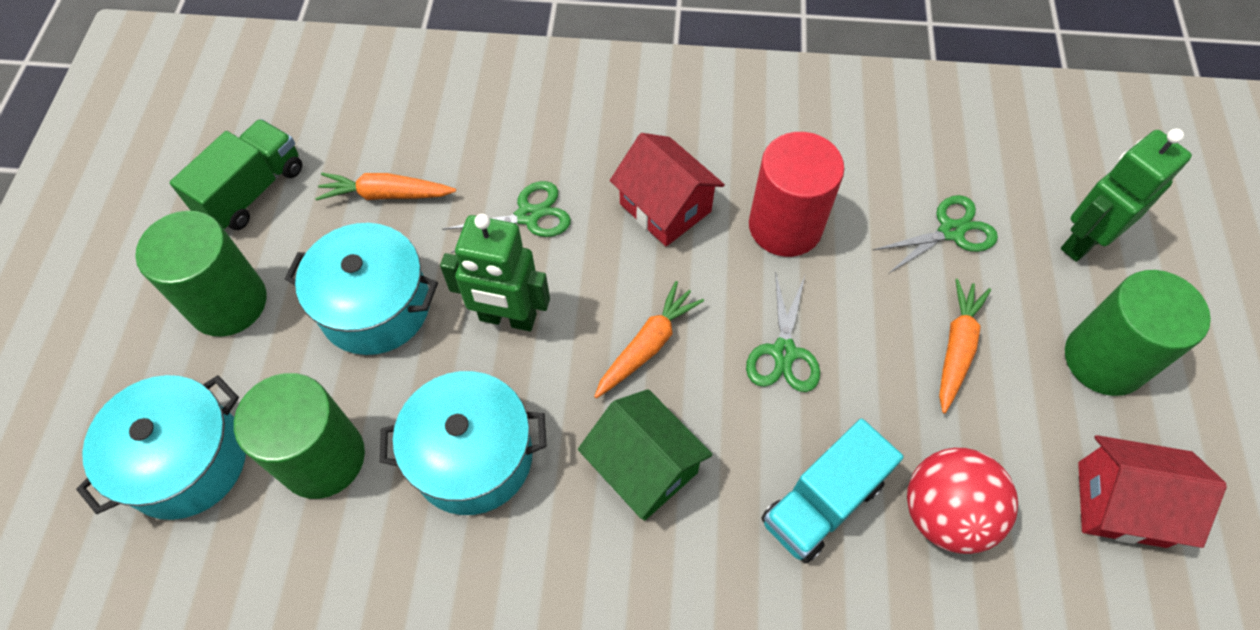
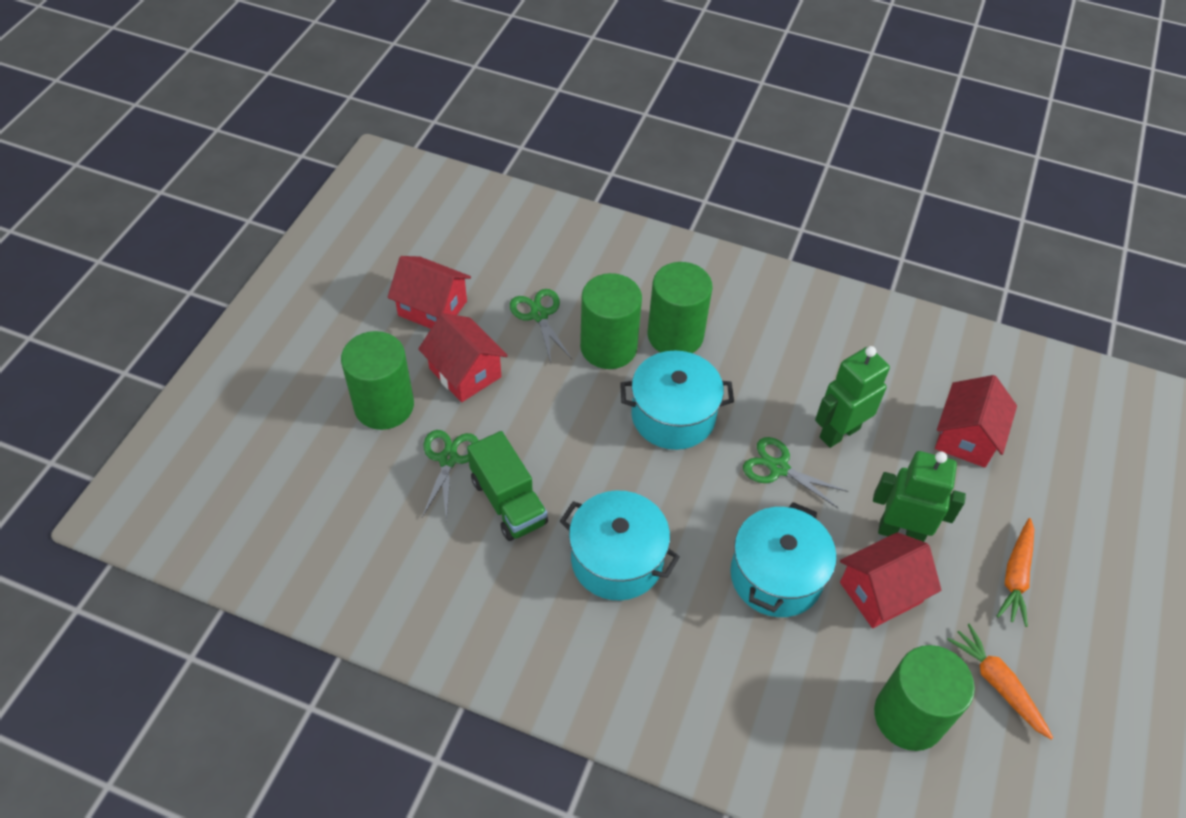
green cylinder: 3 -> 4
green house: 1 -> 0
orange carrot: 3 -> 2
red ball: 1 -> 0
red cylinder: 1 -> 0
red house: 2 -> 4
turquoise truck: 1 -> 0

